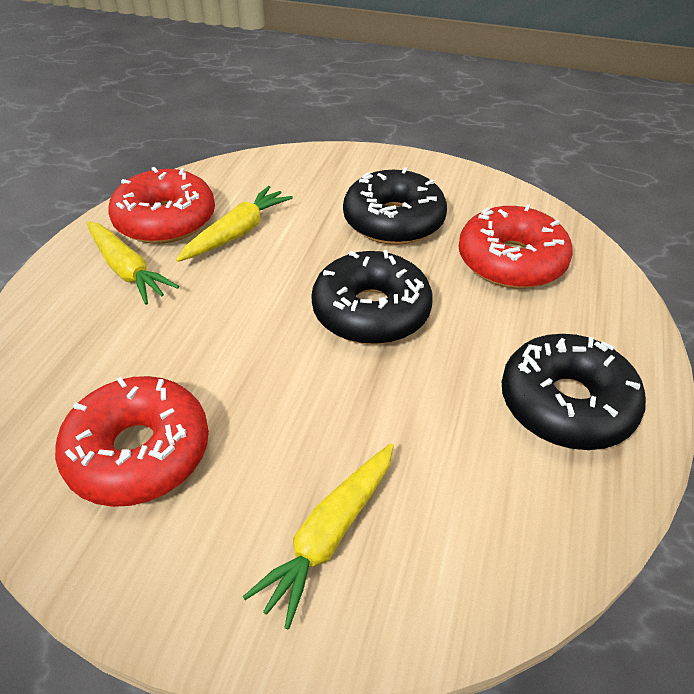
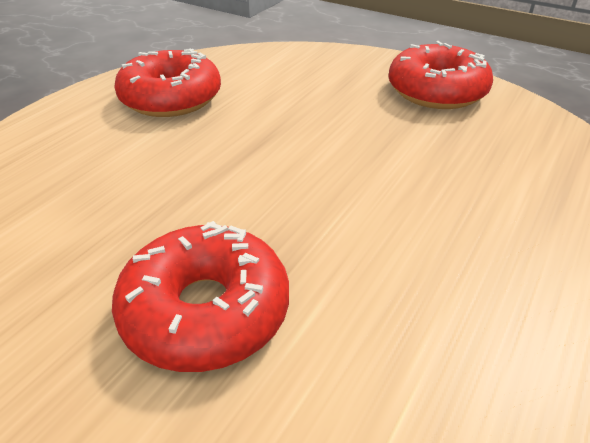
black donut: 3 -> 0
yellow carrot: 3 -> 0

